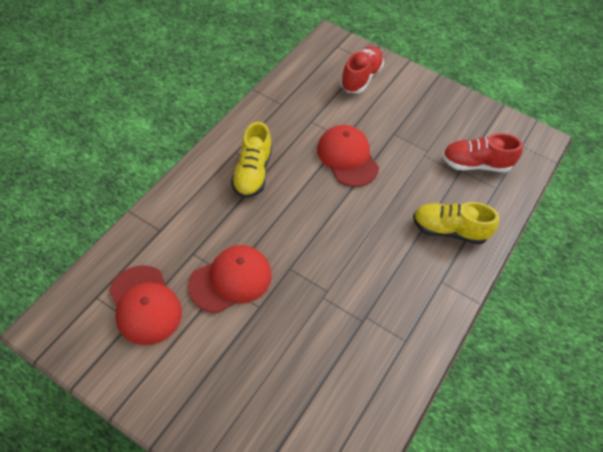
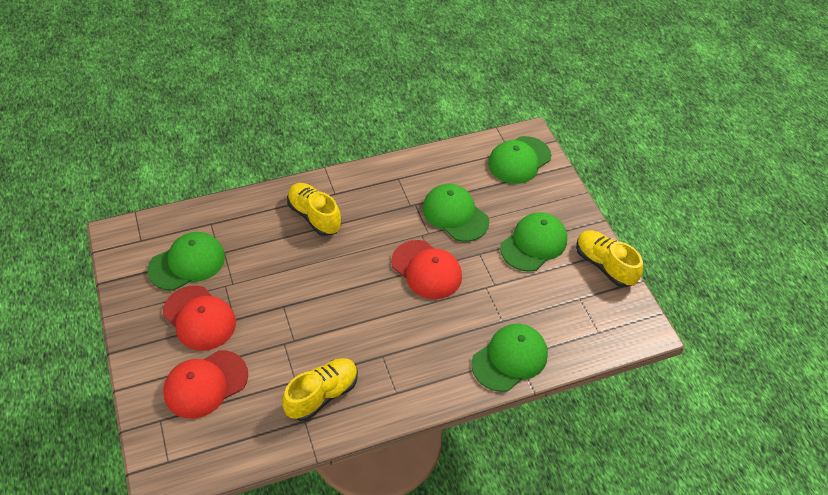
green cap: 0 -> 5
red shoe: 2 -> 0
yellow shoe: 2 -> 3

